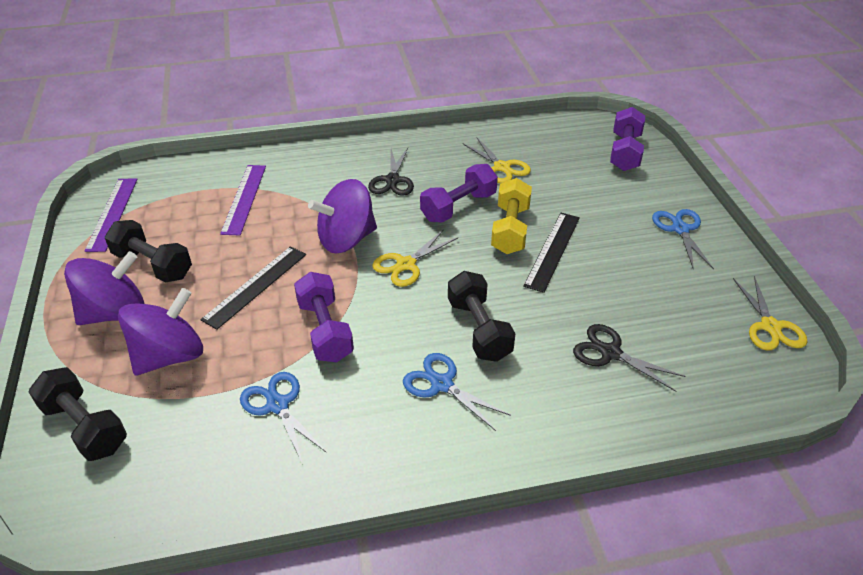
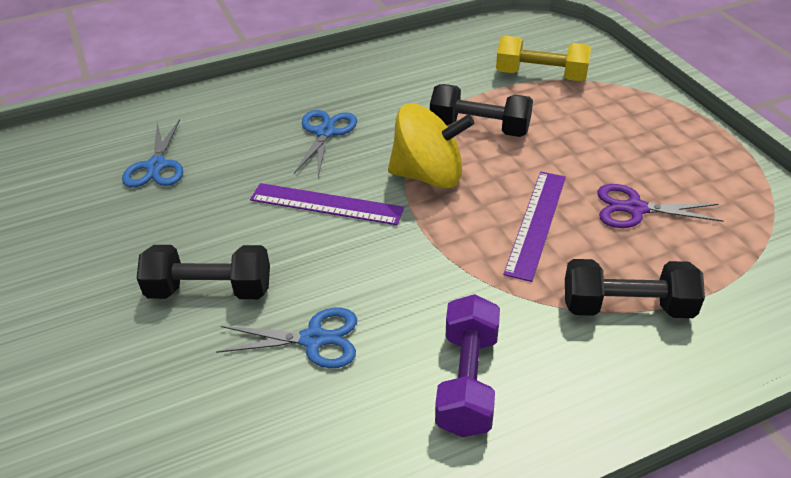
black ruler: 2 -> 0
black scissors: 2 -> 0
purple dumbbell: 3 -> 1
purple scissors: 0 -> 1
purple spinning top: 3 -> 0
yellow scissors: 3 -> 0
yellow spinning top: 0 -> 1

